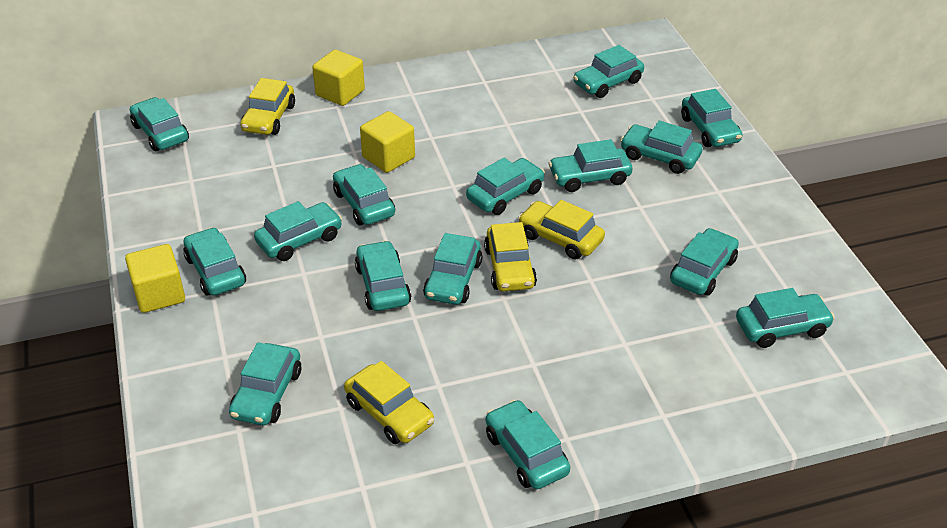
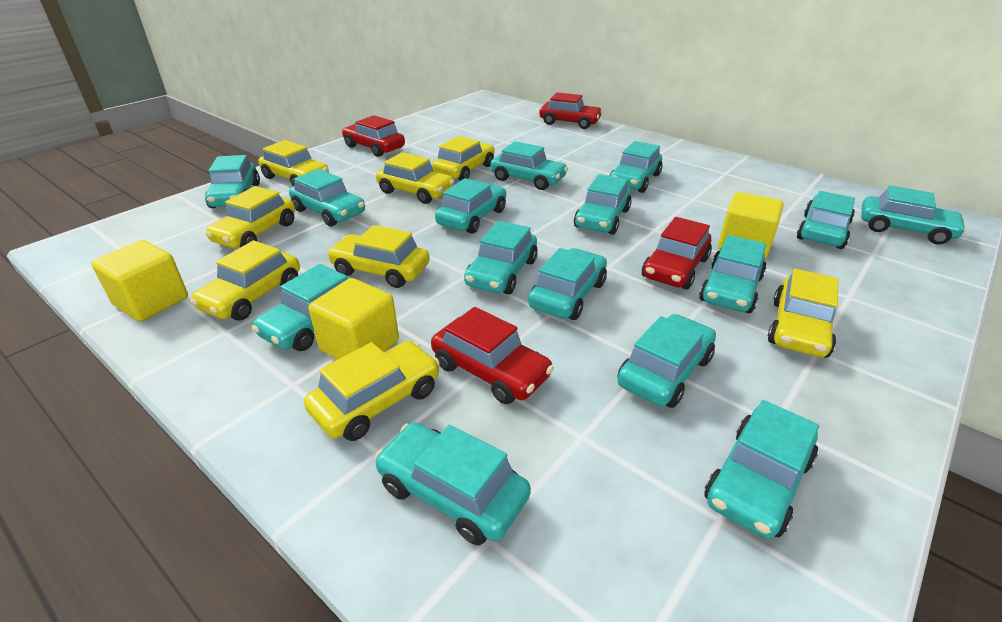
red car: 0 -> 4
yellow car: 4 -> 8

